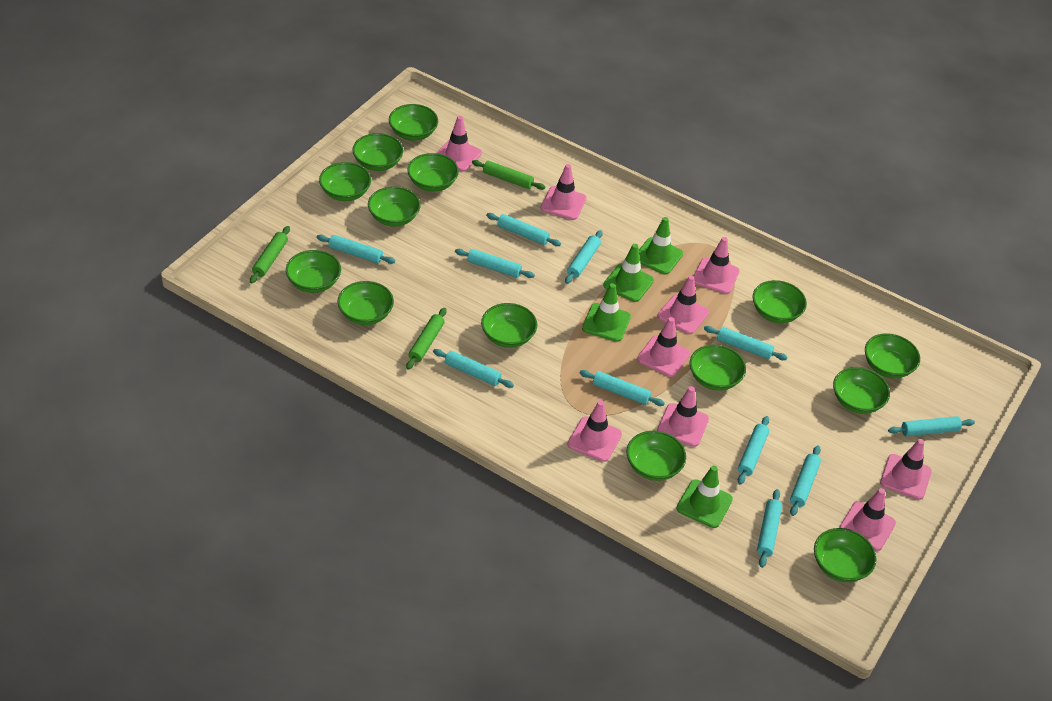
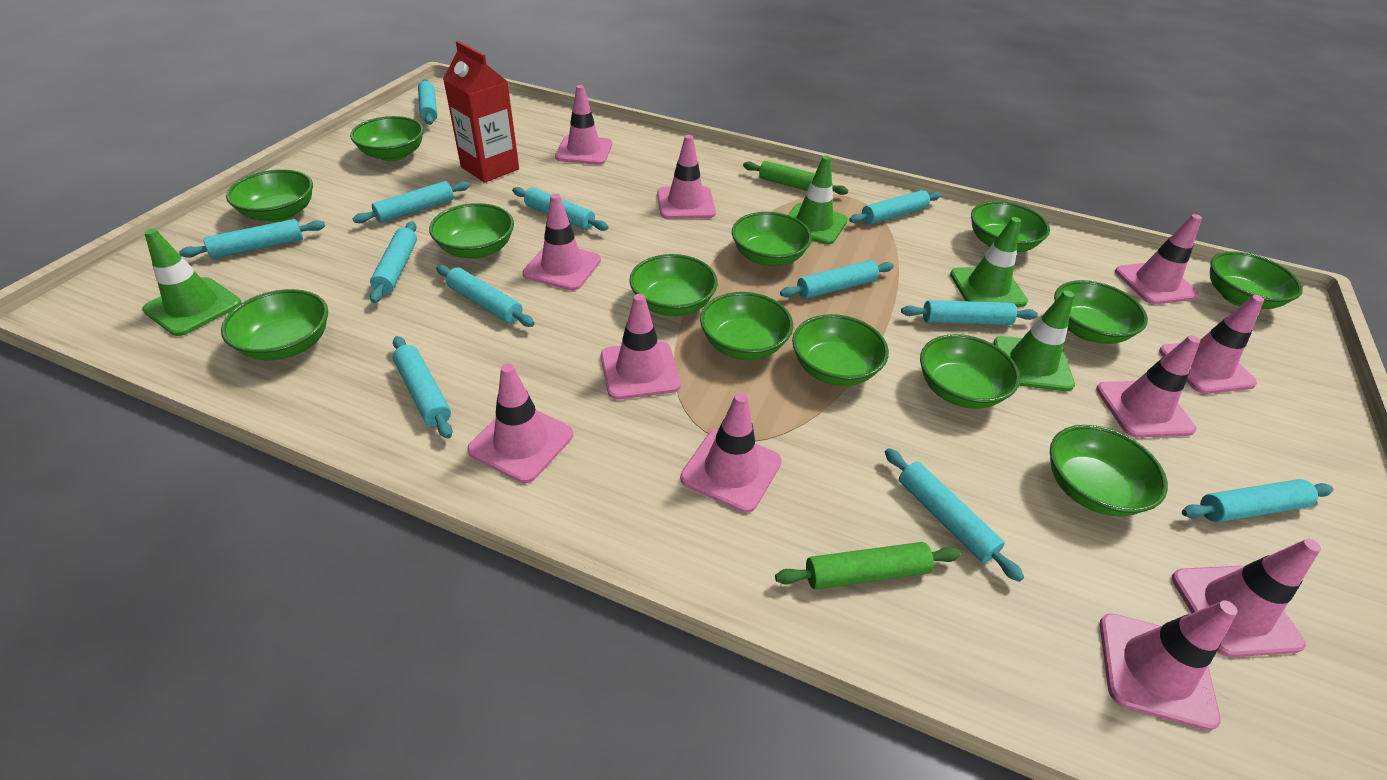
green bowl: 14 -> 13
green rolling pin: 3 -> 2
pink traffic cone: 9 -> 11
red carton: 0 -> 1
turquoise rolling pin: 11 -> 12

